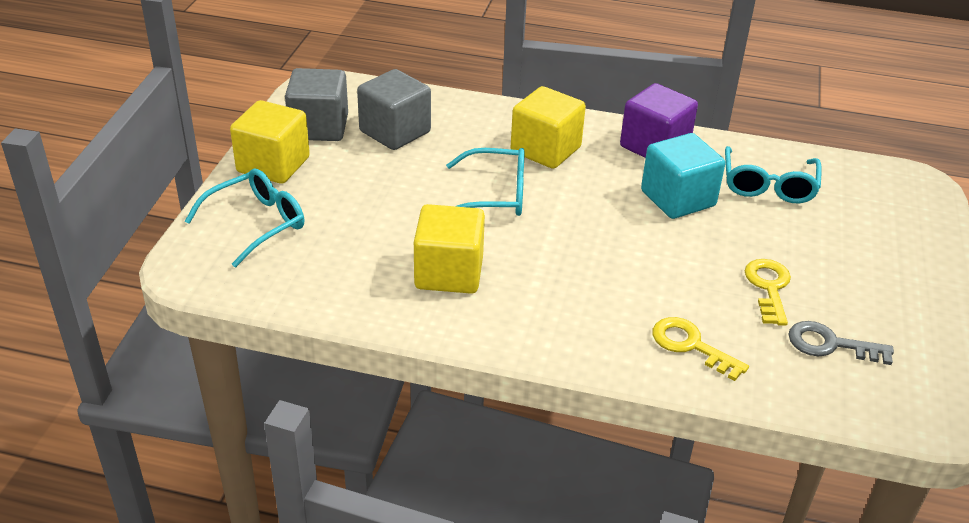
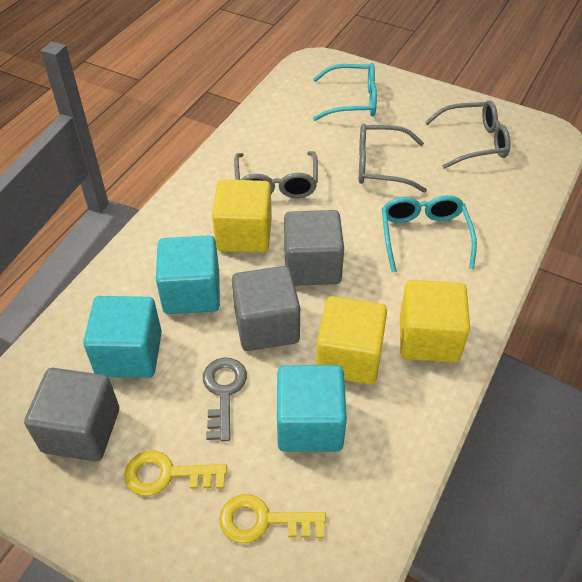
grey cube: 2 -> 3
grey glasses: 0 -> 3
purple cube: 1 -> 0
turquoise cube: 1 -> 3
turquoise glasses: 3 -> 2

